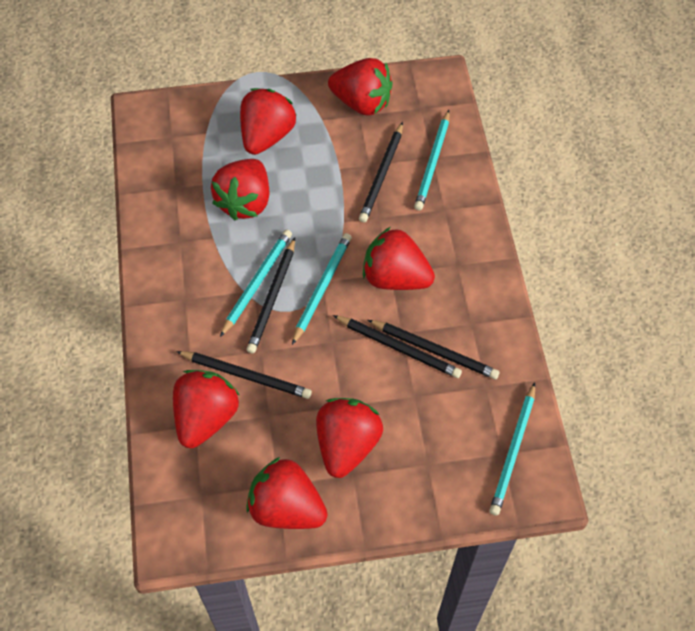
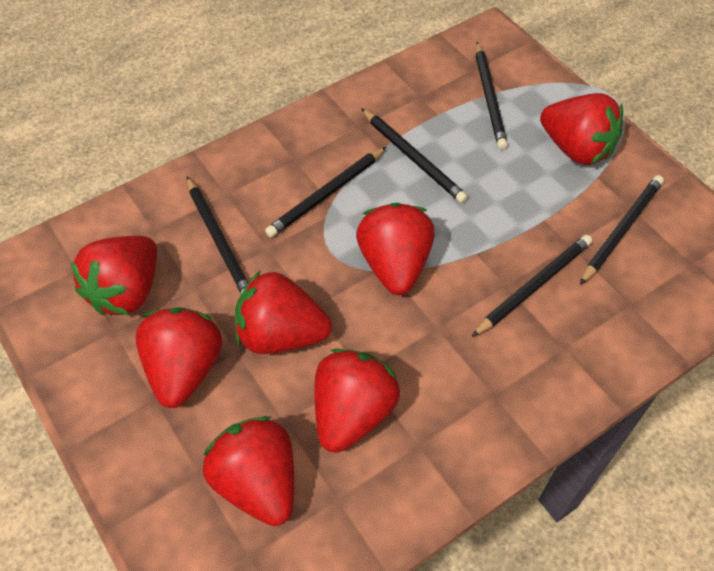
black pencil: 5 -> 6
turquoise pencil: 4 -> 0

